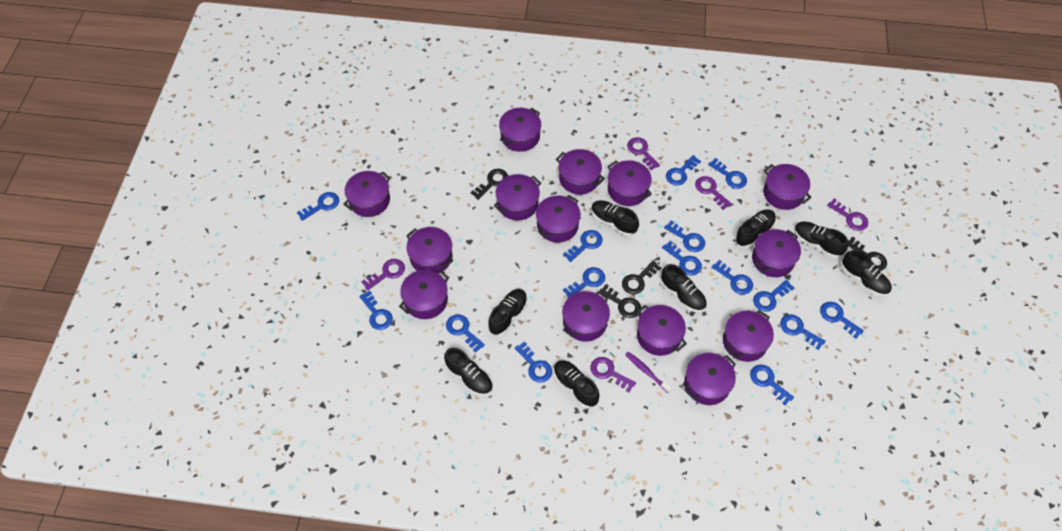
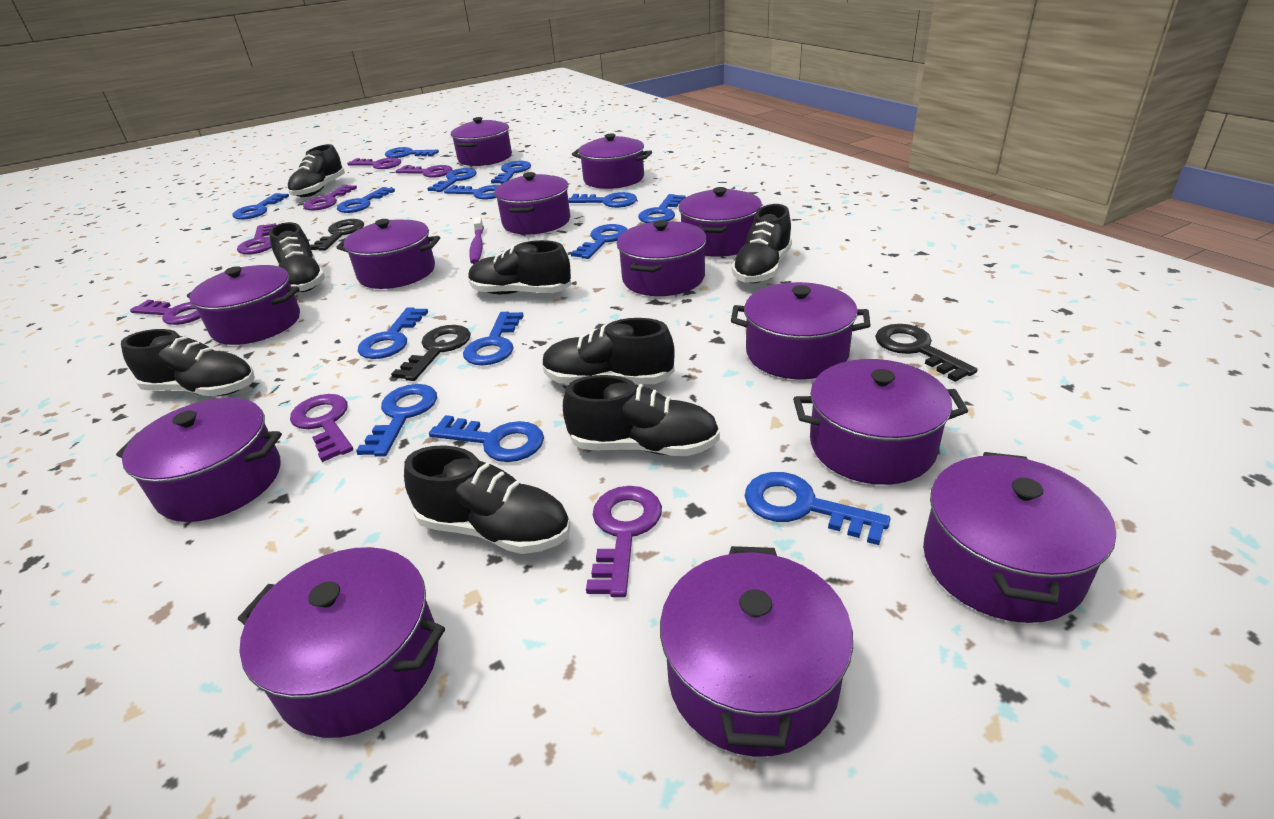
black key: 4 -> 3
blue key: 15 -> 14
purple key: 5 -> 7
purple pot: 14 -> 13

